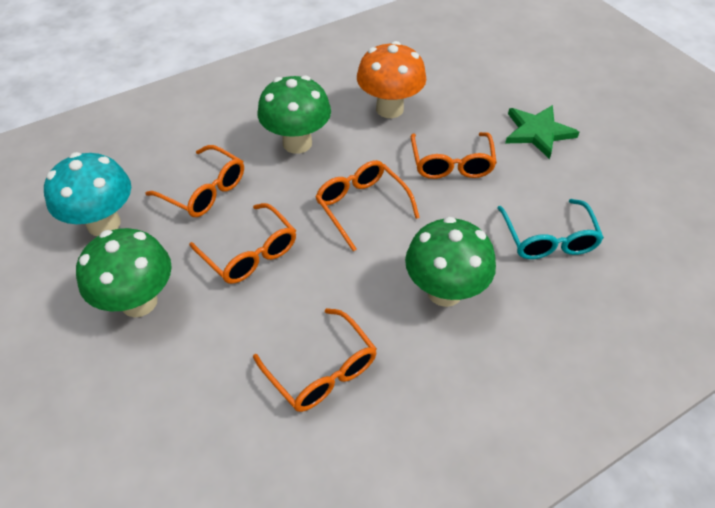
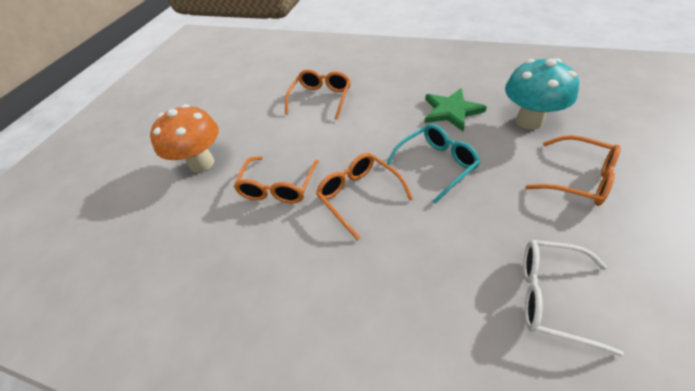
green mushroom: 3 -> 0
orange glasses: 5 -> 4
white glasses: 0 -> 1

